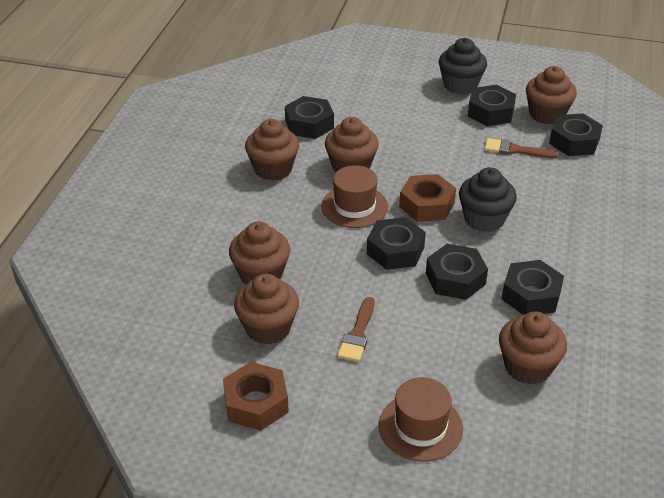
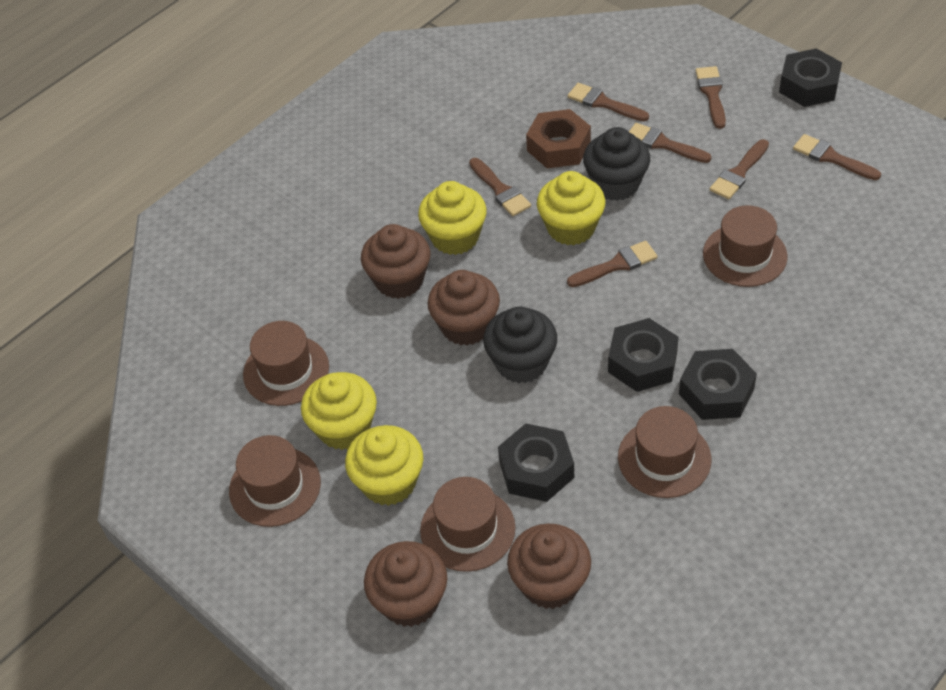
black nut: 6 -> 4
brown brush: 2 -> 7
brown cupcake: 6 -> 4
brown hat: 2 -> 5
brown nut: 2 -> 1
yellow cupcake: 0 -> 4

